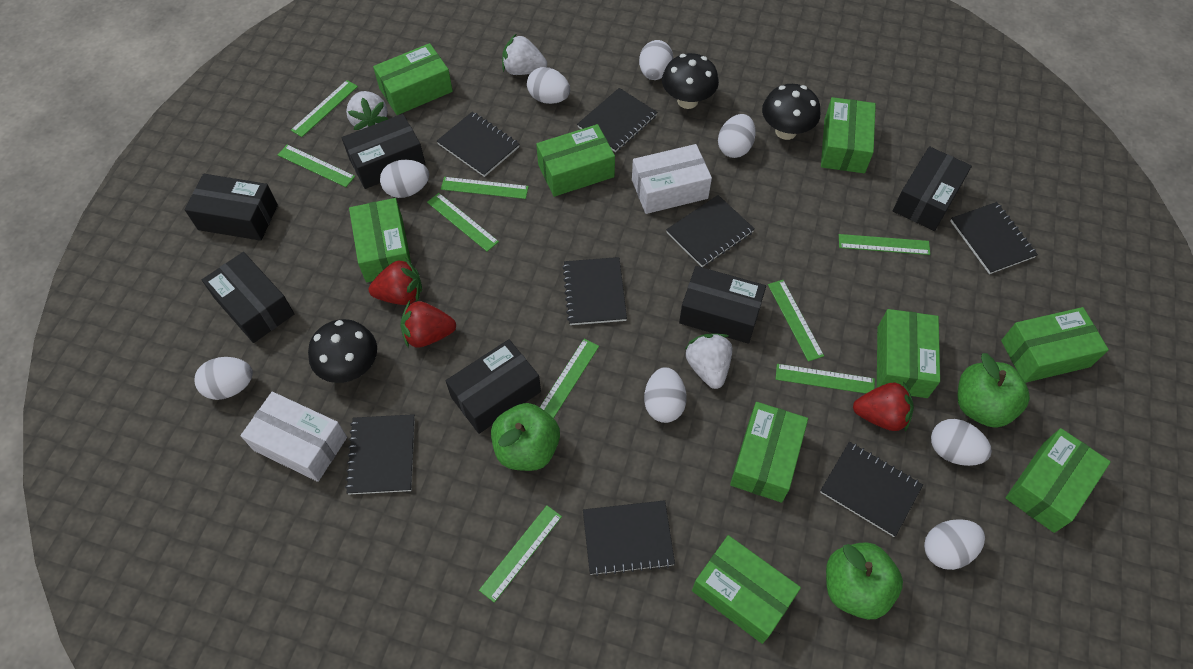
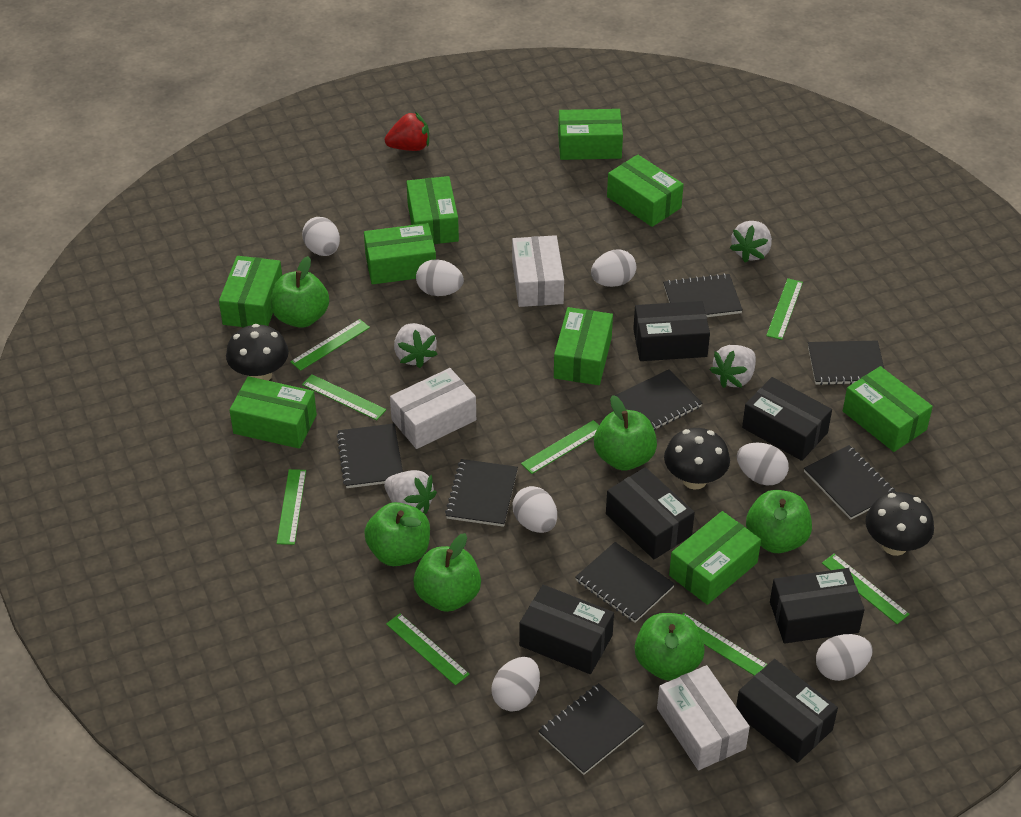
green apple: 3 -> 6
green ruler: 9 -> 8
red strawberry: 3 -> 1
white box: 2 -> 3
white egg: 8 -> 7
white strawberry: 3 -> 4

